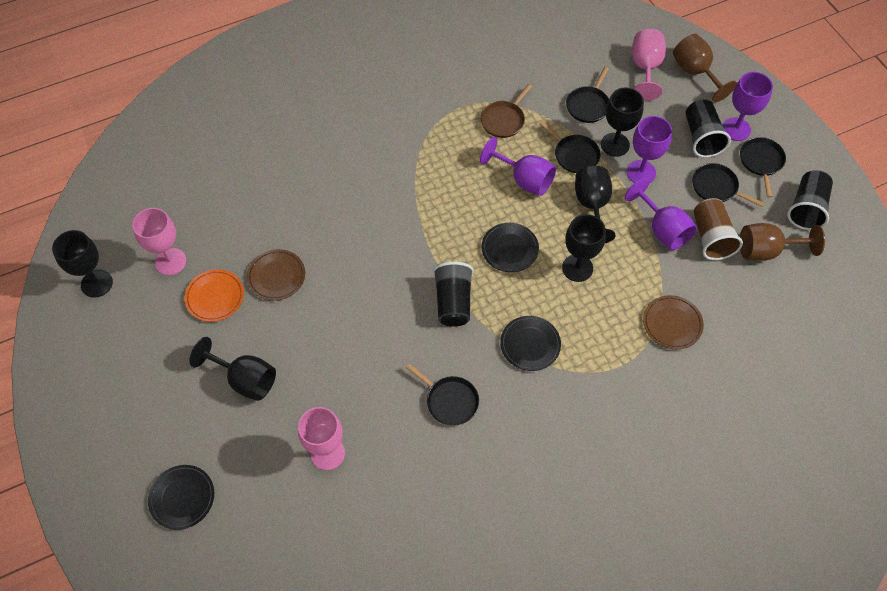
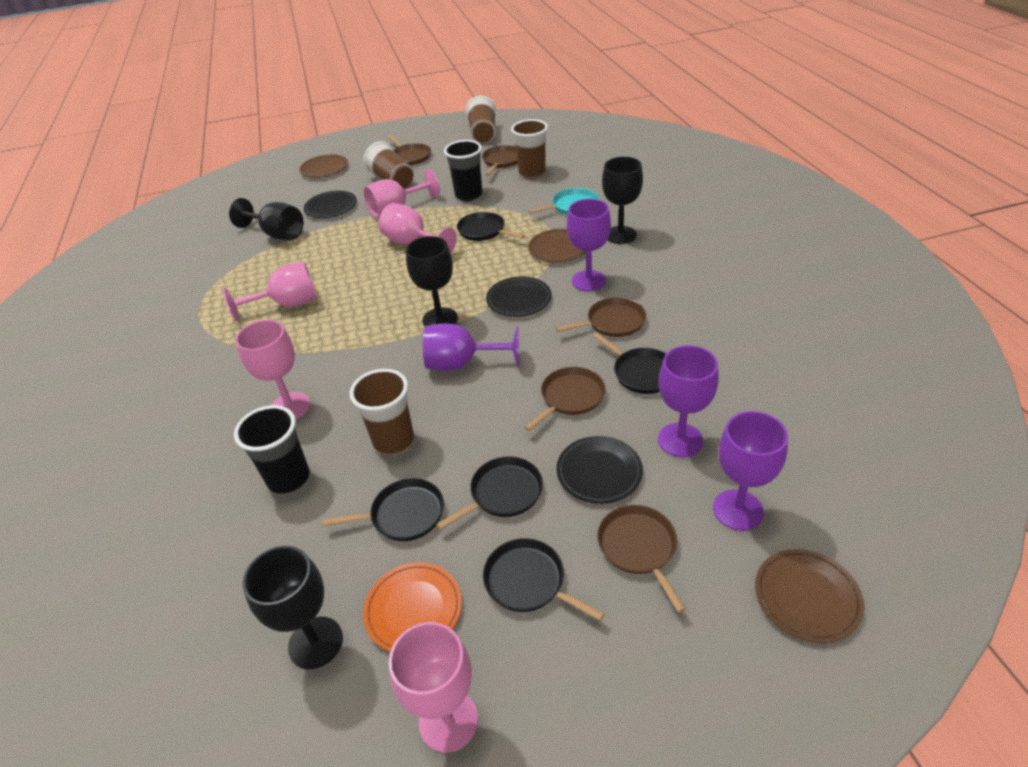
black cup: 3 -> 2
black goblet: 5 -> 4
brown cup: 1 -> 4
brown goblet: 2 -> 0
brown pan: 1 -> 5
brown plate: 2 -> 3
pink goblet: 3 -> 5
turquoise pan: 0 -> 1

